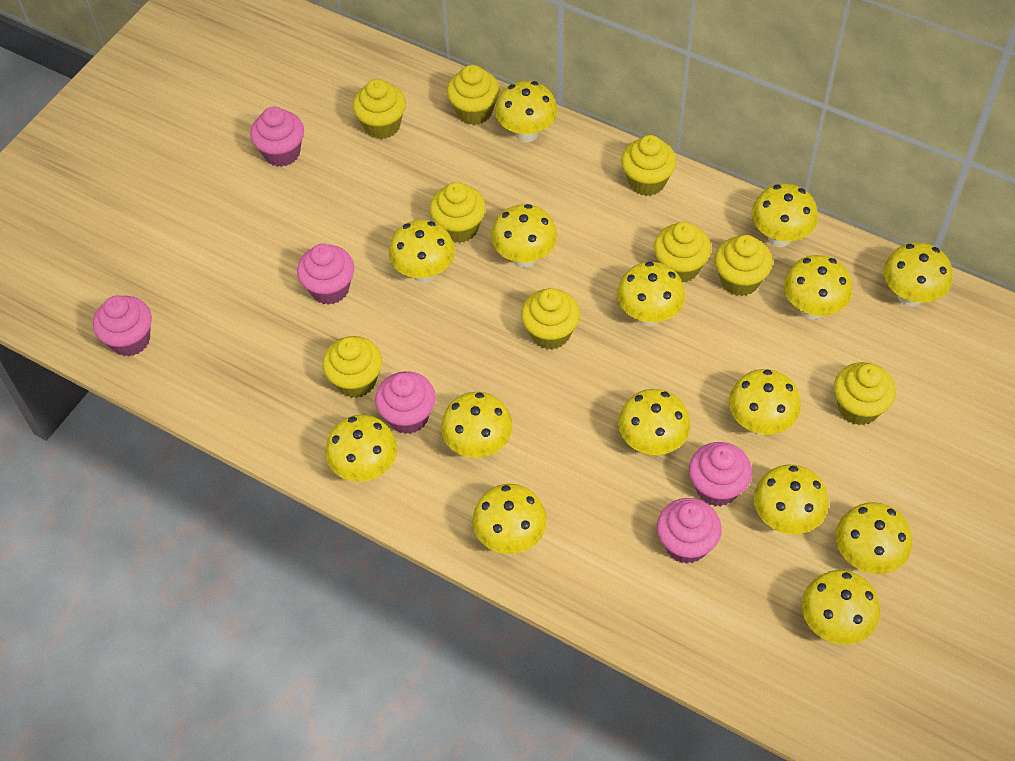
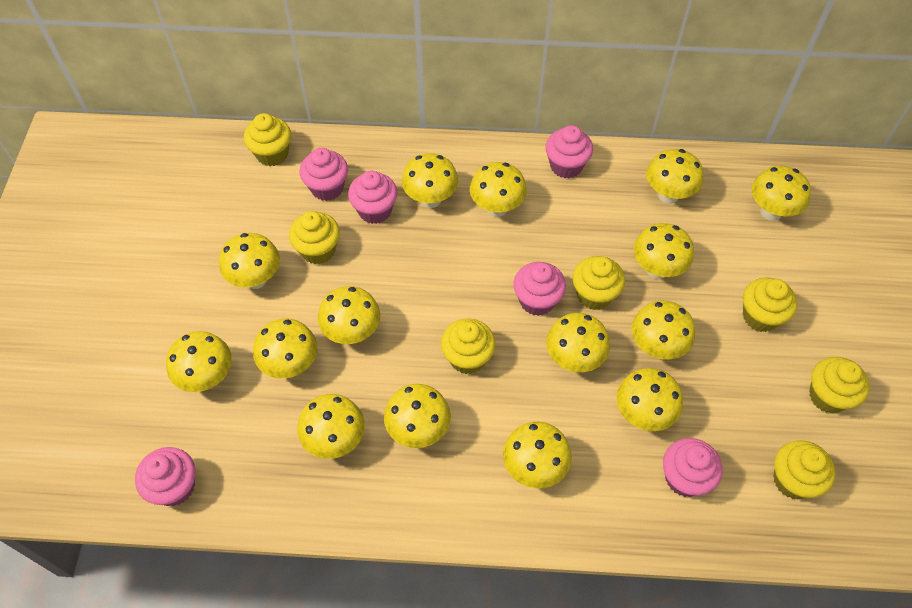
yellow cupcake: 9 -> 7

